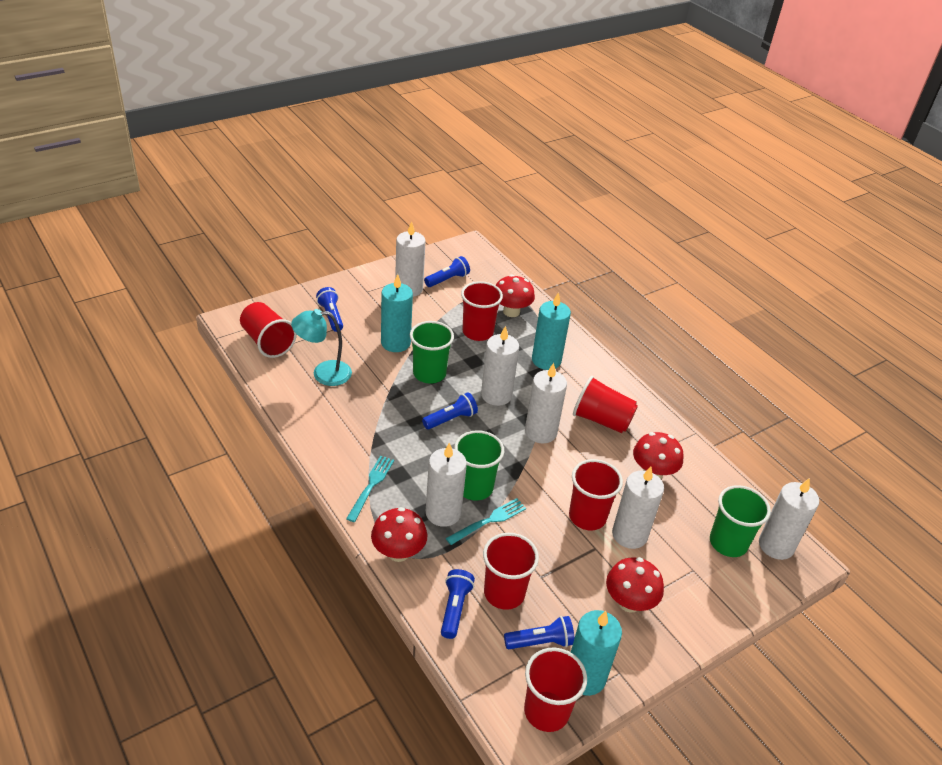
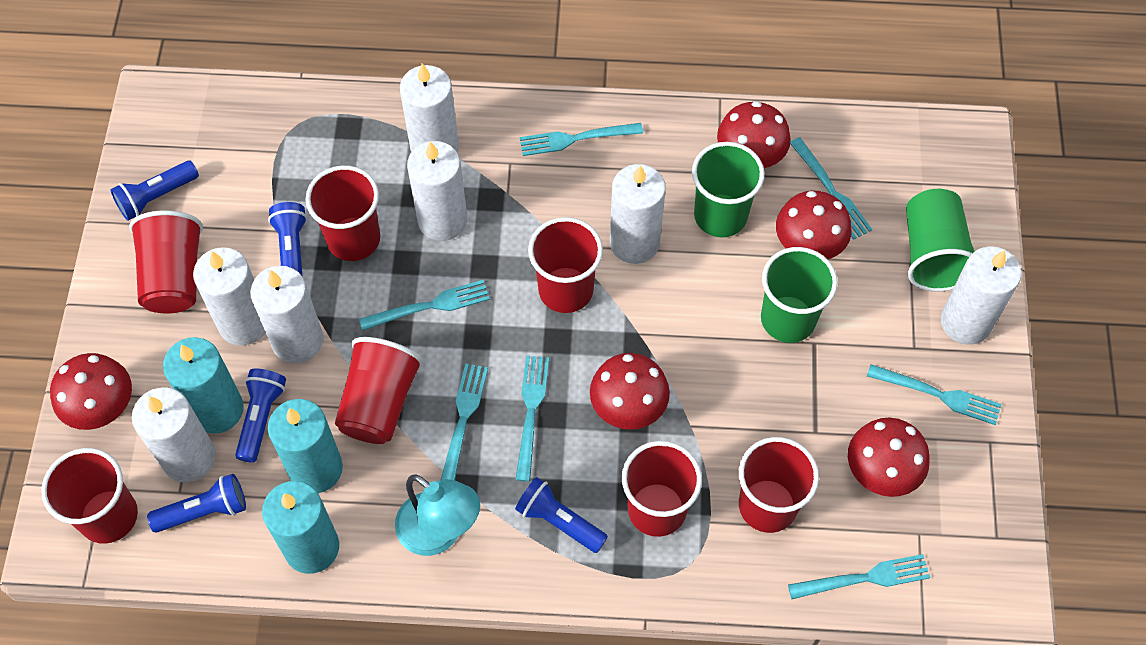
red cup: 6 -> 7
red mushroom: 4 -> 5
turquoise fork: 2 -> 7
white candle: 6 -> 7

